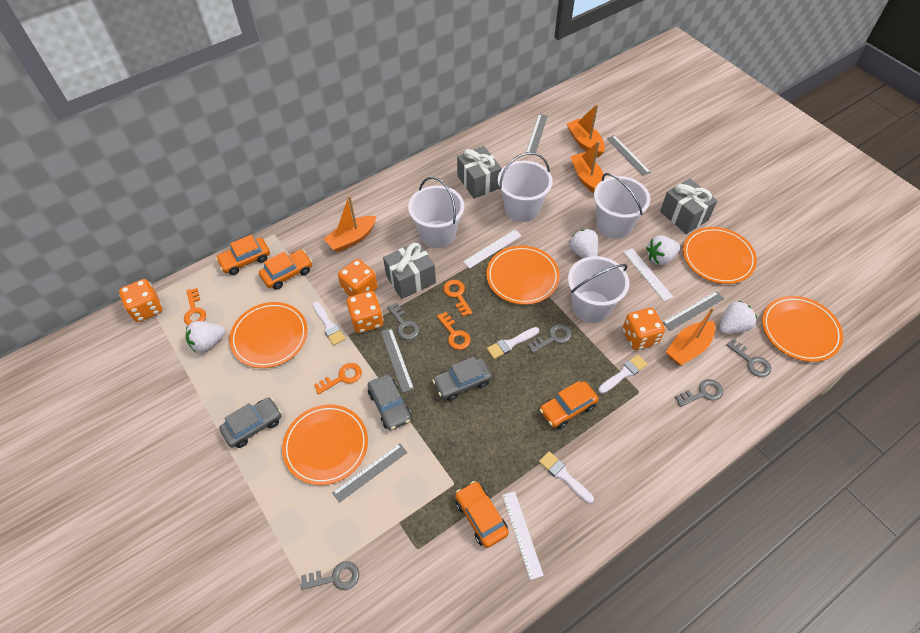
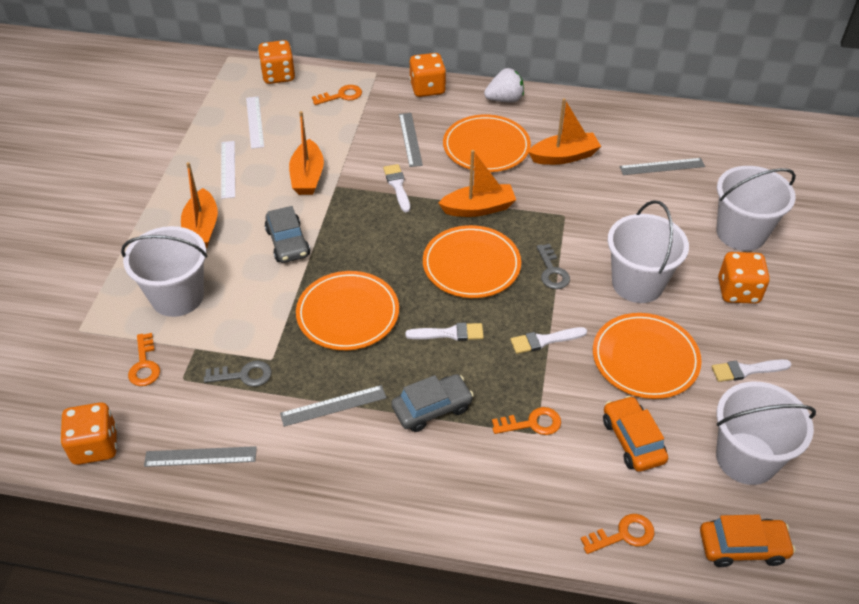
grey car: 3 -> 2
grey gift: 3 -> 0
grey key: 5 -> 2
grey ruler: 5 -> 4
orange car: 4 -> 2
orange plate: 5 -> 4
white ruler: 3 -> 2
white strawberry: 4 -> 1

